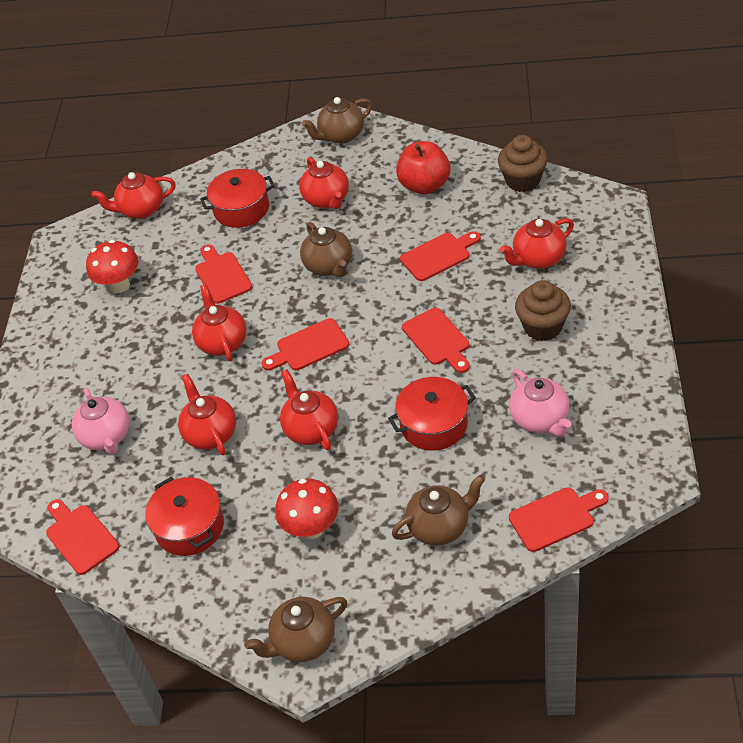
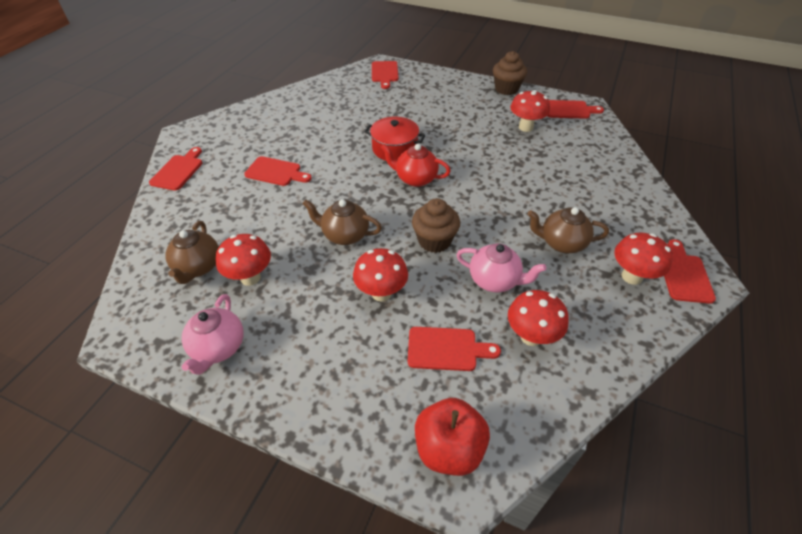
brown teapot: 4 -> 3
red mushroom: 2 -> 5
red pot: 3 -> 1
red teapot: 6 -> 1

